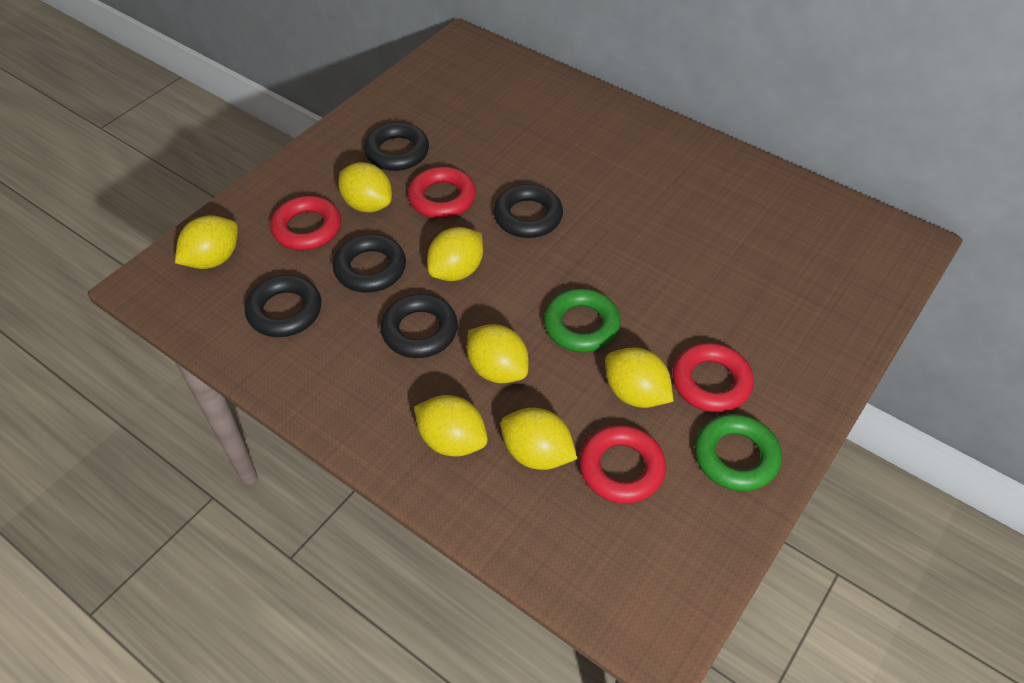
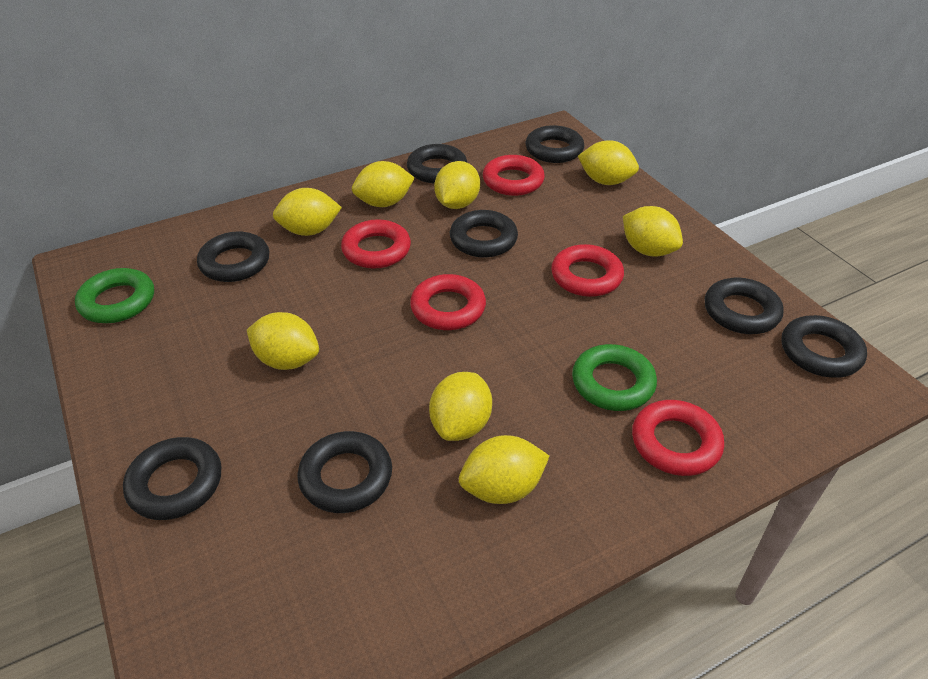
black ring: 5 -> 8
red ring: 4 -> 5
yellow lemon: 7 -> 8

